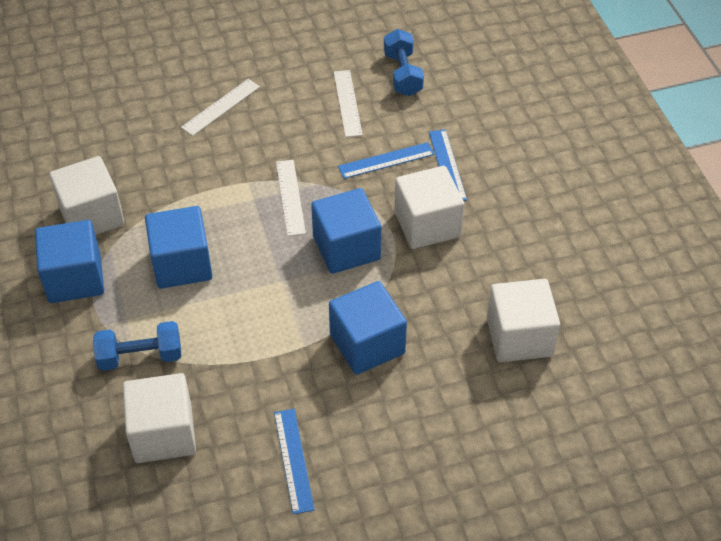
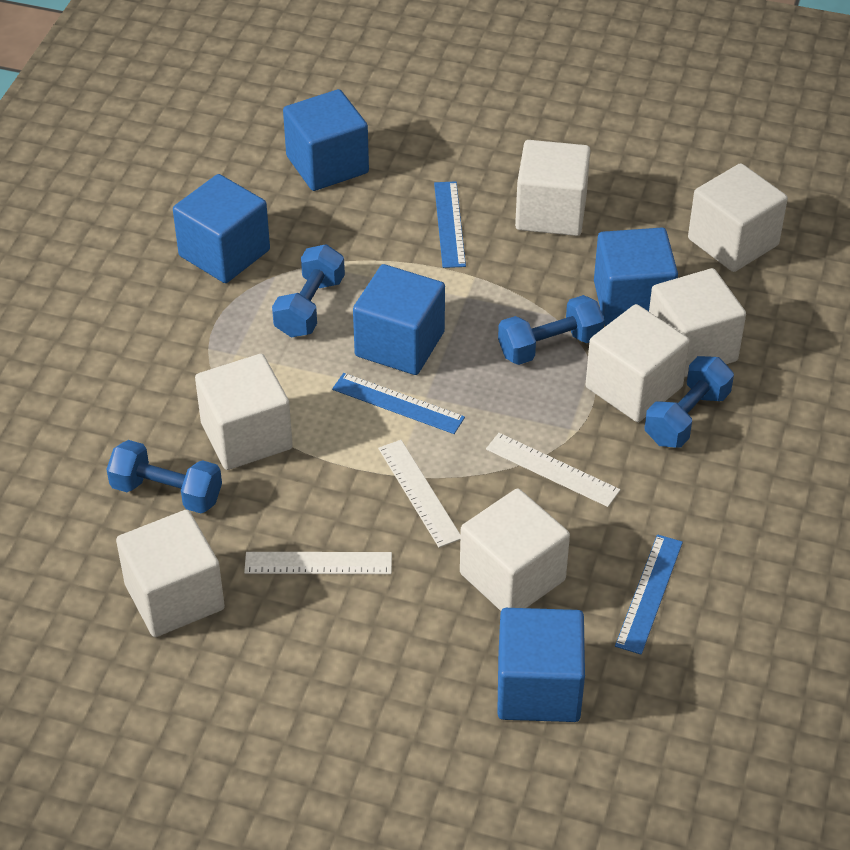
blue cube: 4 -> 5
blue dumbbell: 2 -> 4
white cube: 4 -> 7

